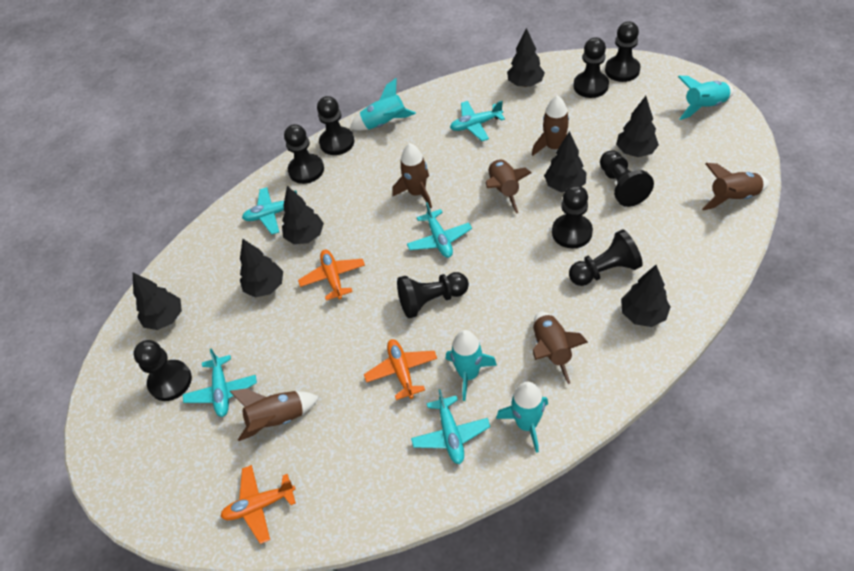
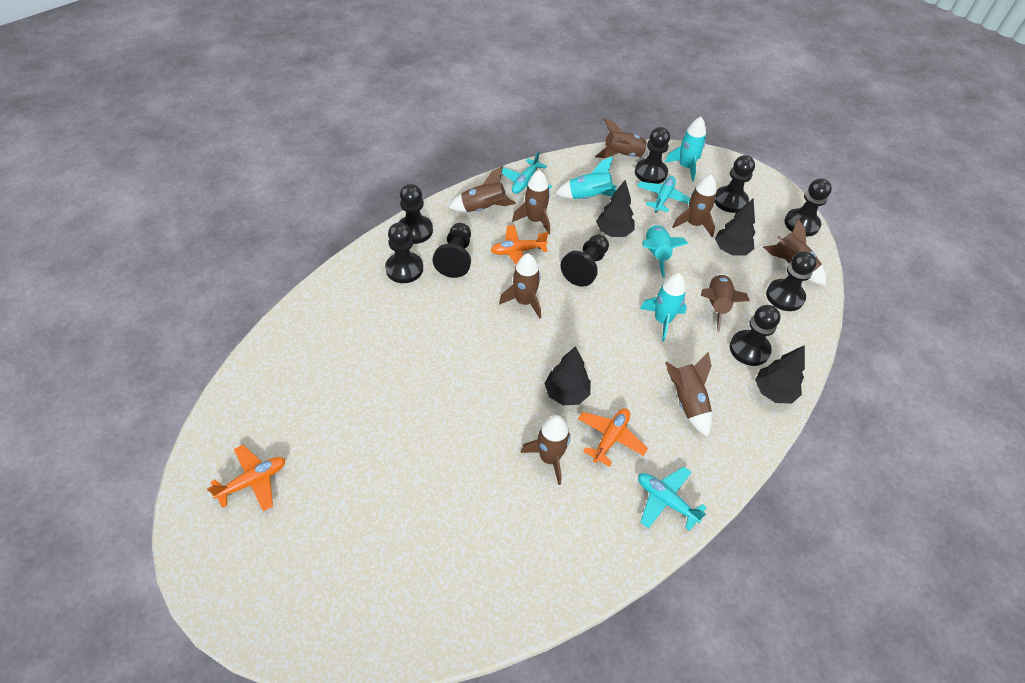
black tree: 7 -> 4
brown rocket: 6 -> 9
turquoise plane: 5 -> 3

